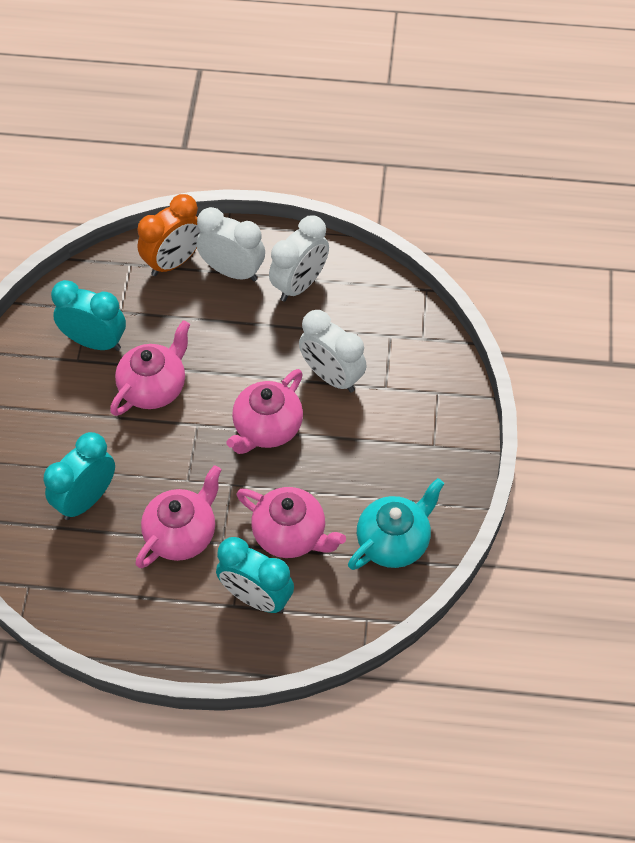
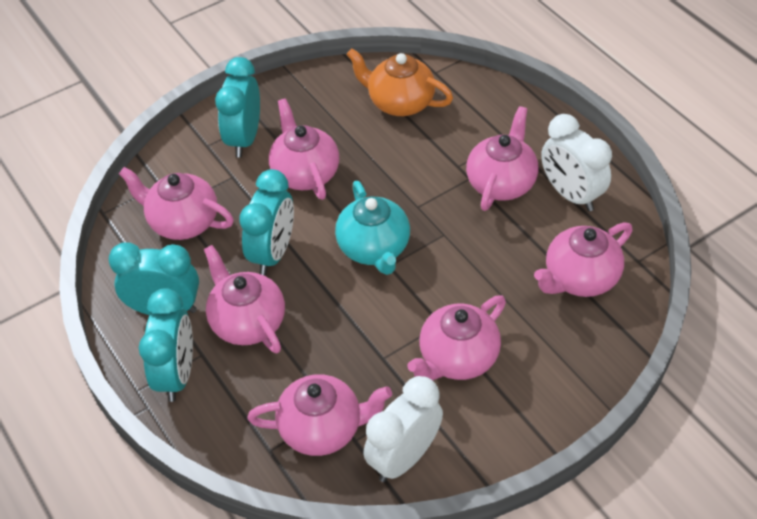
orange clock: 1 -> 0
orange teapot: 0 -> 1
pink teapot: 4 -> 7
turquoise clock: 3 -> 4
white clock: 3 -> 2

